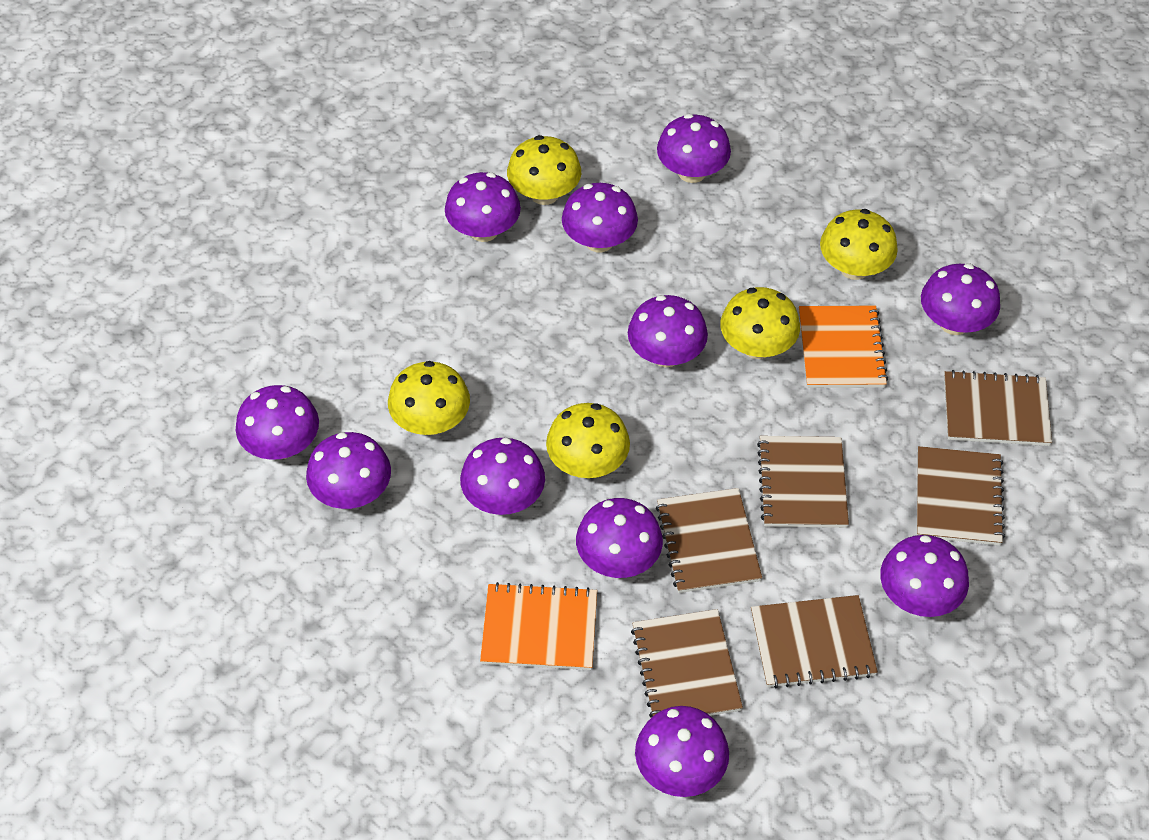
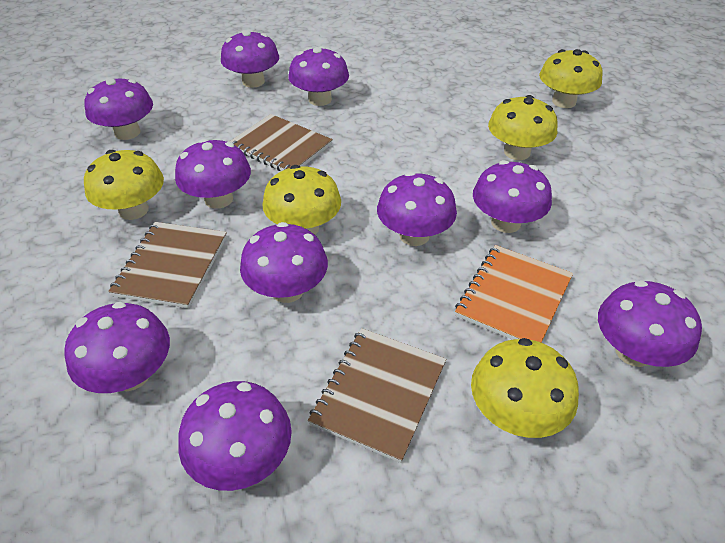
brown notebook: 6 -> 3
orange notebook: 2 -> 1
purple mushroom: 11 -> 10

